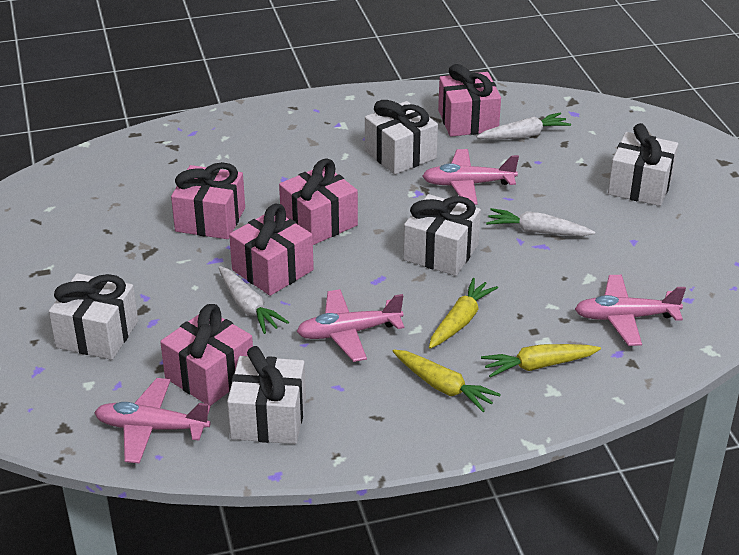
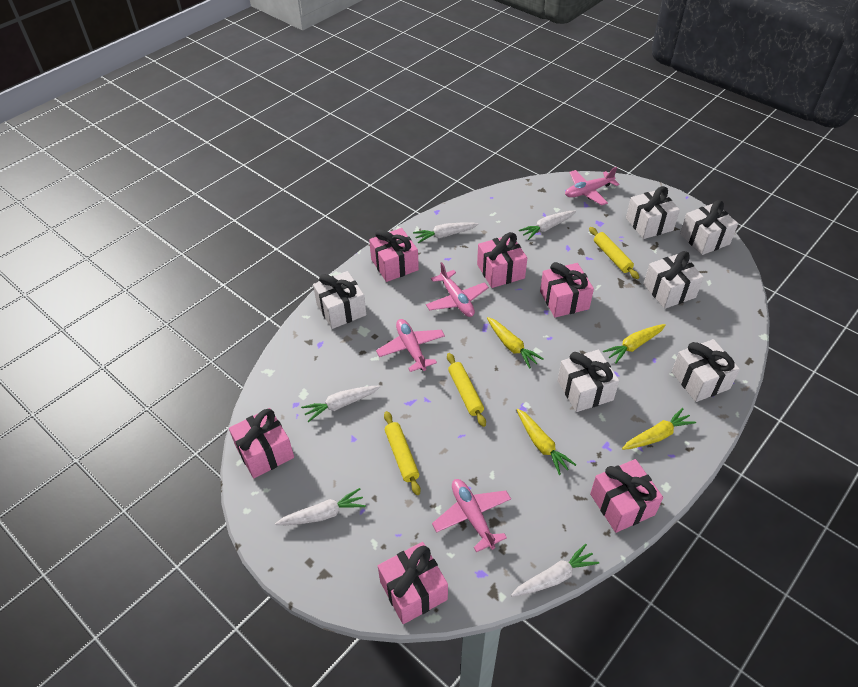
pink gift: 5 -> 6
white carrot: 3 -> 5
white gift: 5 -> 6
yellow carrot: 3 -> 4
yellow rolling pin: 0 -> 3

